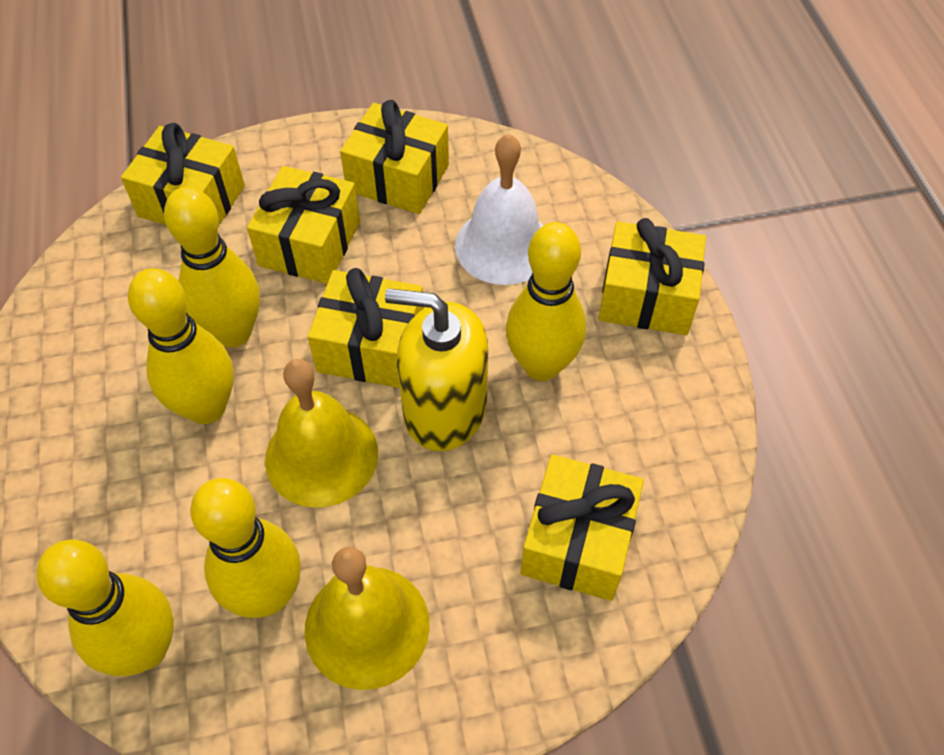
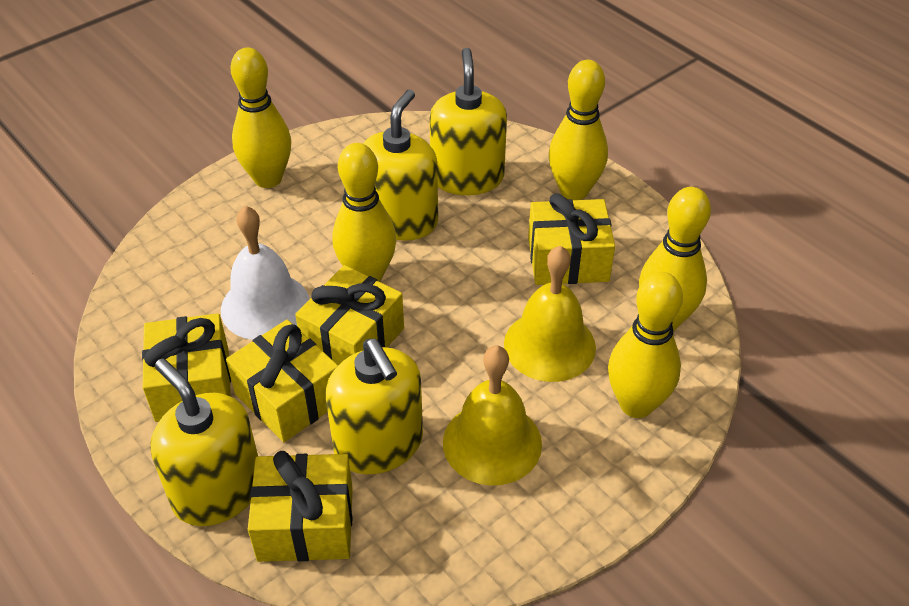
yellow gift: 6 -> 5
yellow soap dispenser: 1 -> 4

